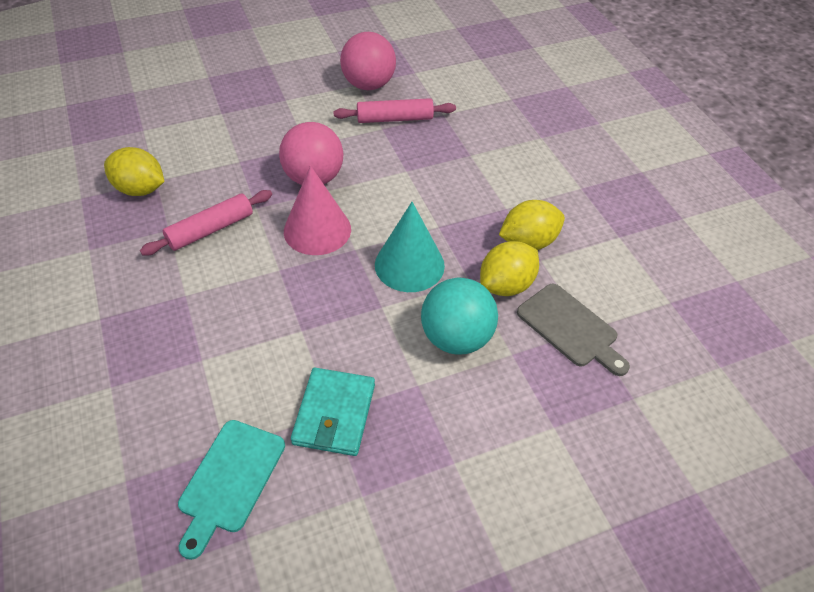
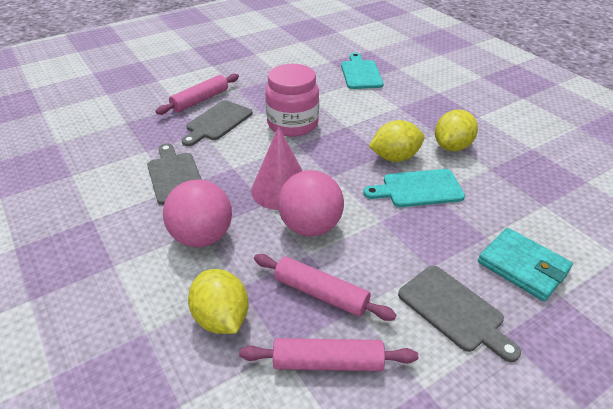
grey cutting board: 1 -> 3
pink jar: 0 -> 1
pink rolling pin: 2 -> 3
turquoise ball: 1 -> 0
turquoise cone: 1 -> 0
turquoise cutting board: 1 -> 2

